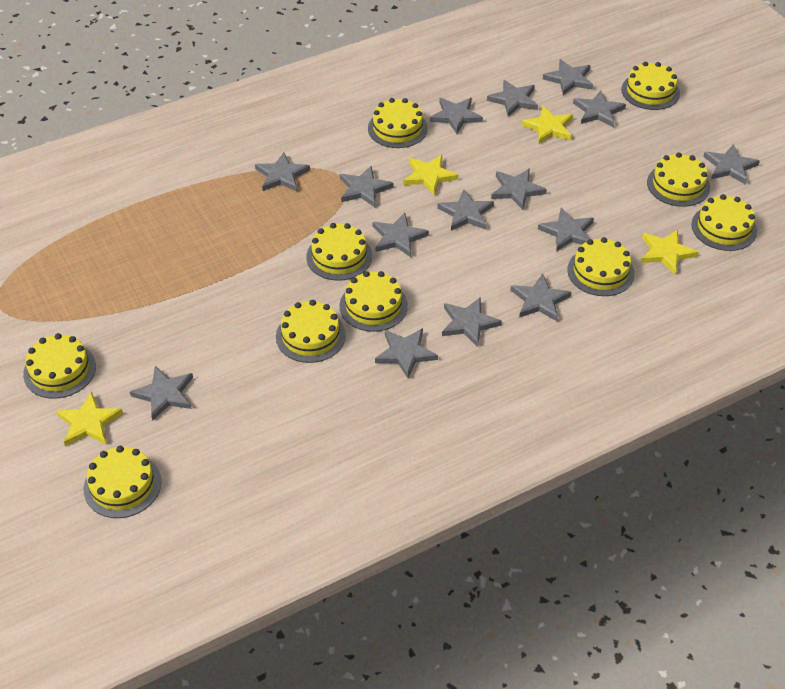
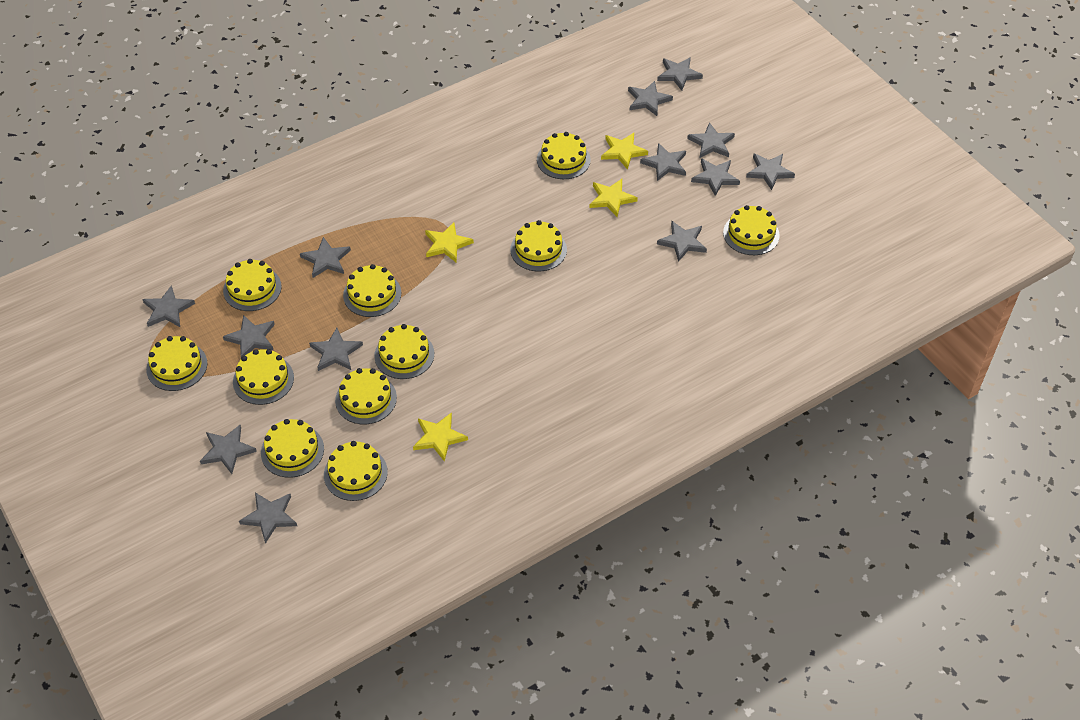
grey star: 15 -> 13
yellow cake: 10 -> 11

